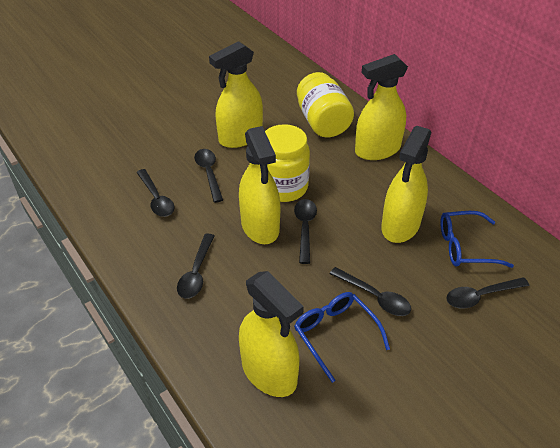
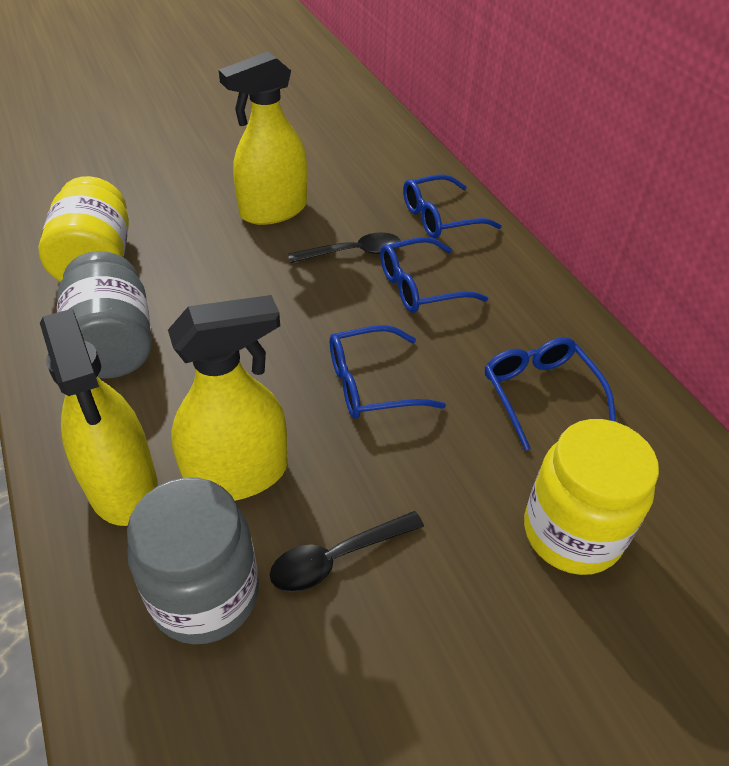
black spoon: 6 -> 2
blue glasses: 2 -> 4
grey jar: 0 -> 2
yellow spray bottle: 5 -> 3

